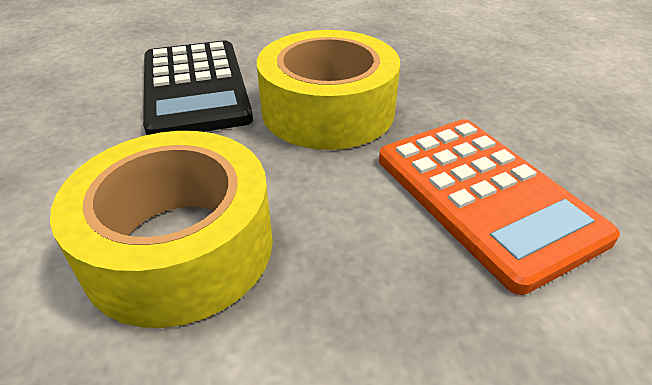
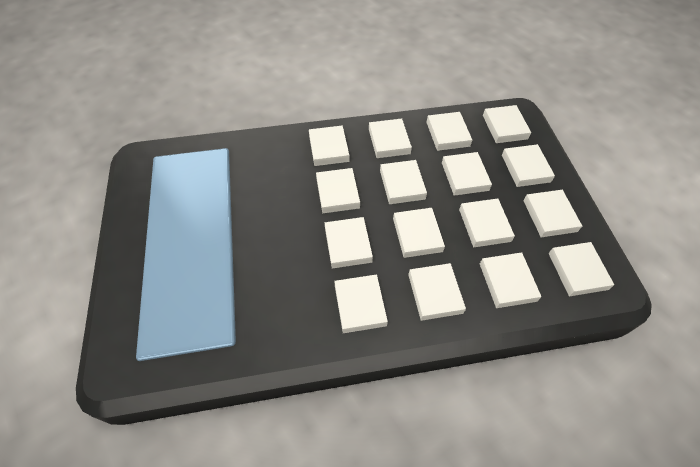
orange calculator: 1 -> 0
yellow tape: 2 -> 0

